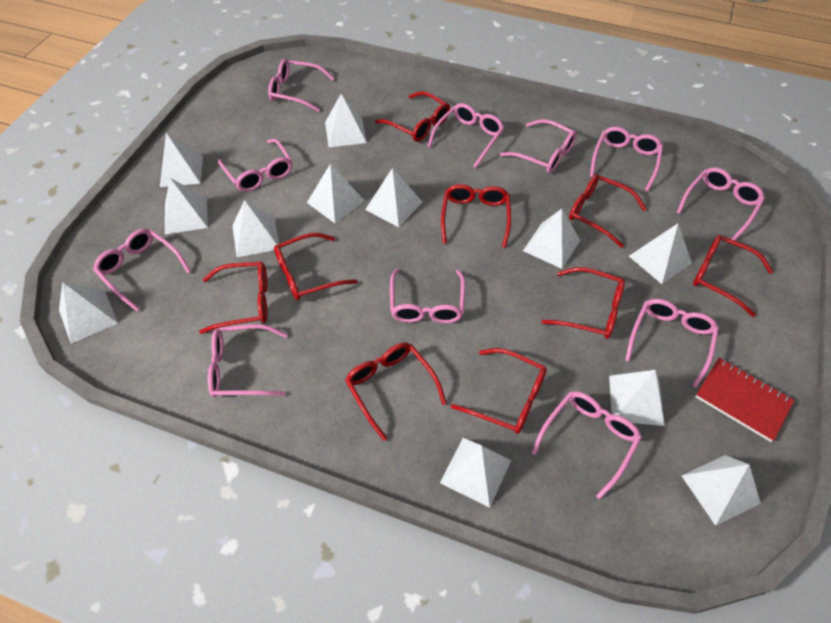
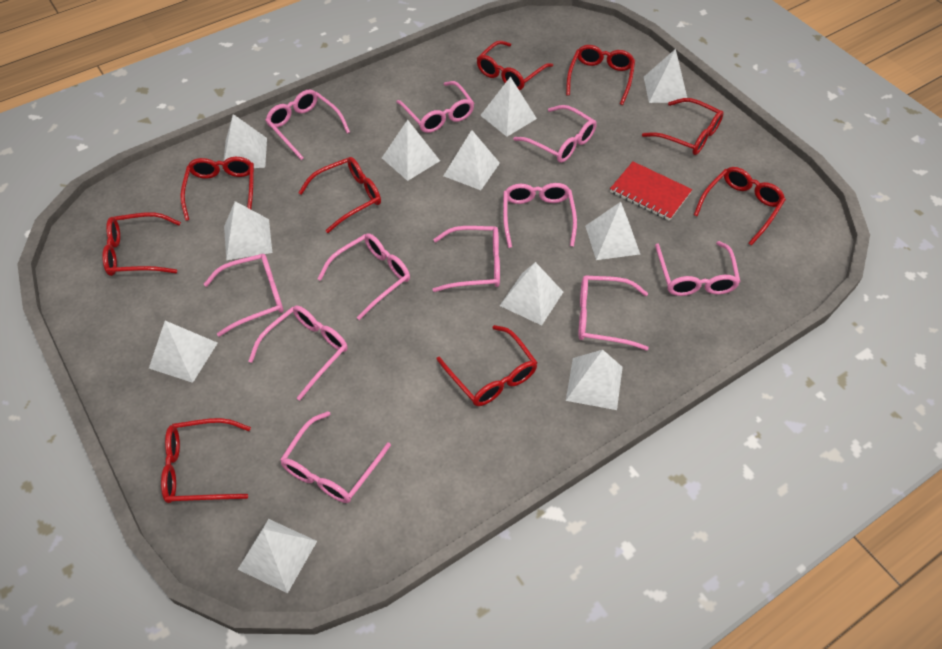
white pyramid: 12 -> 11

